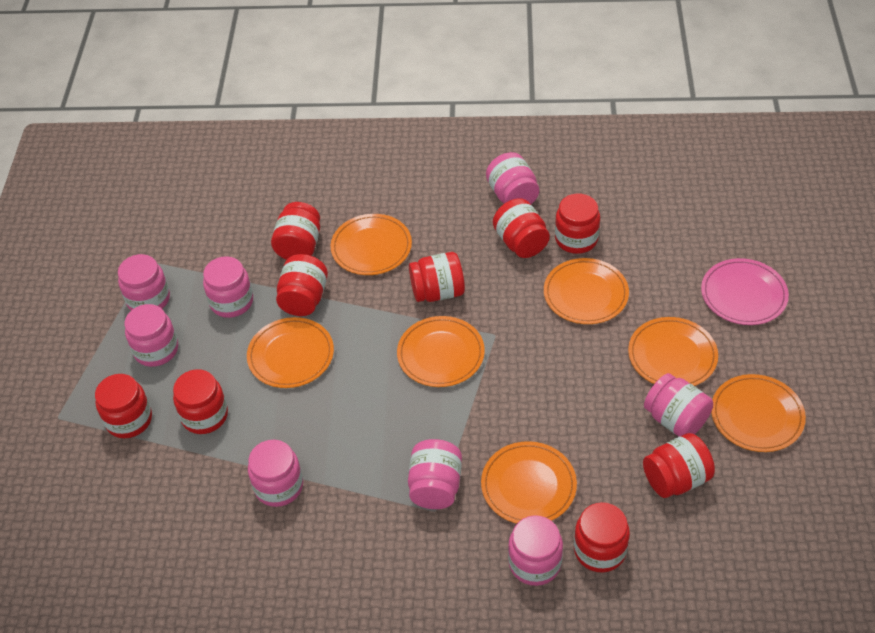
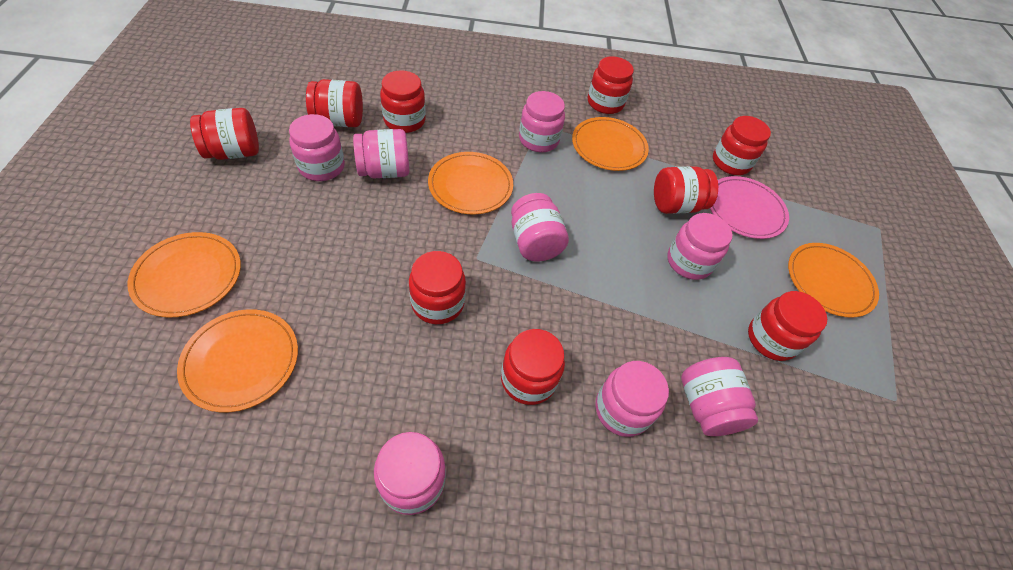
orange plate: 7 -> 5

